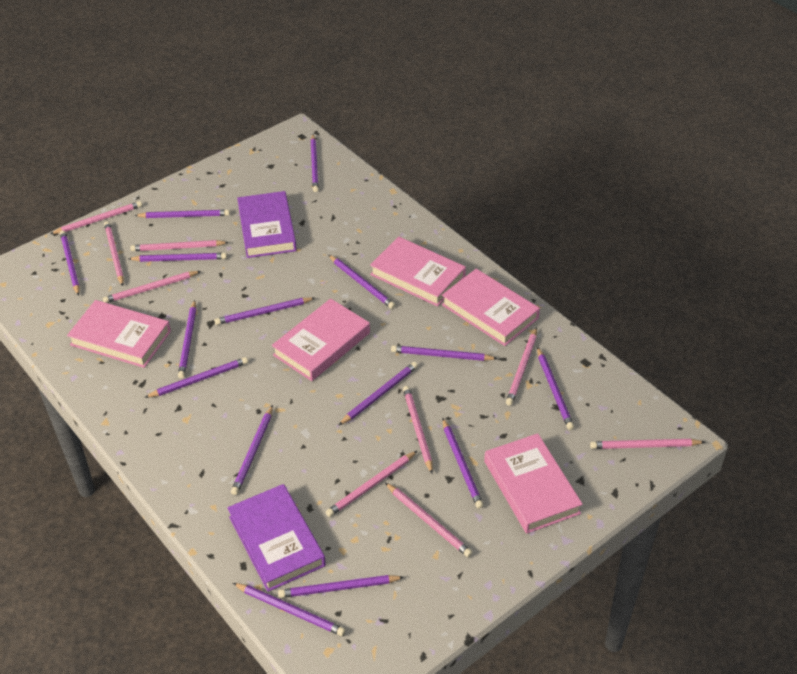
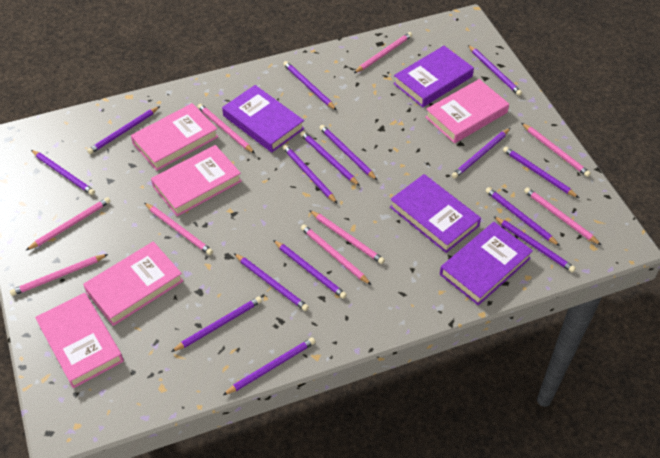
purple book: 2 -> 4

